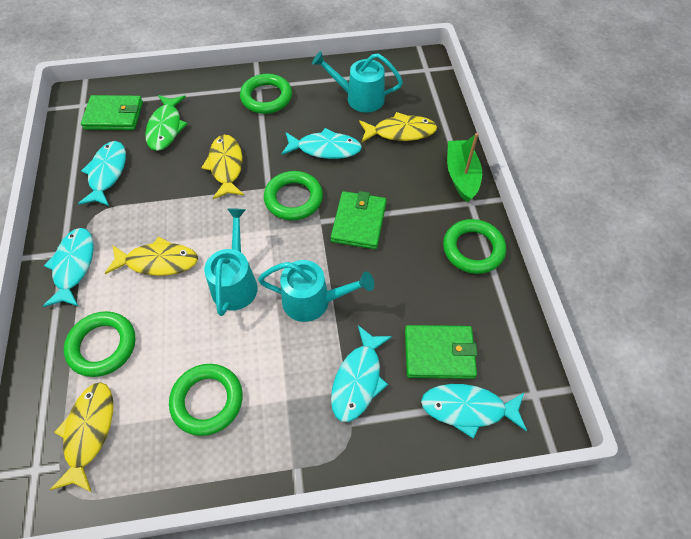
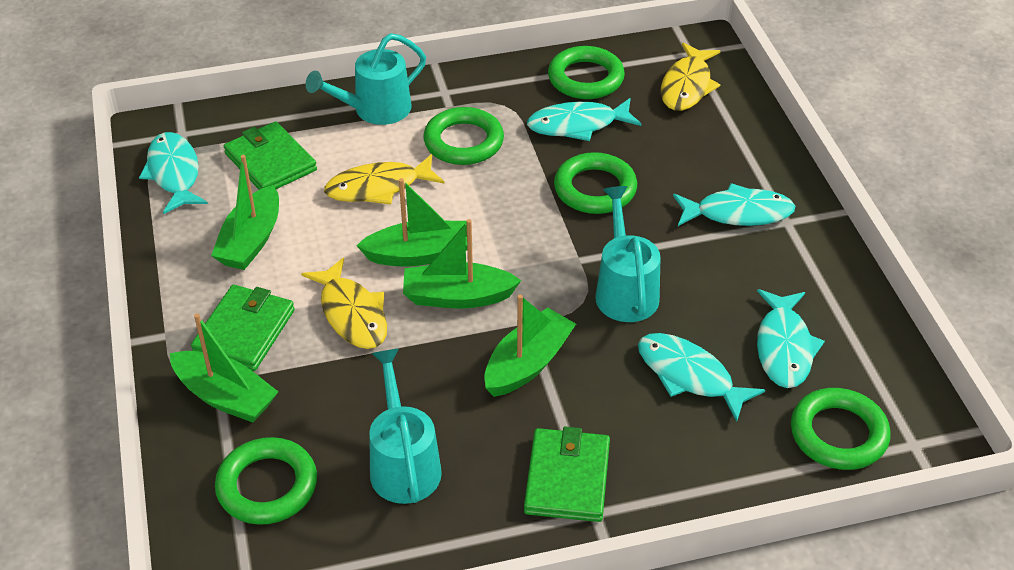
green boat: 1 -> 5
green fish: 1 -> 0
yellow fish: 4 -> 3

